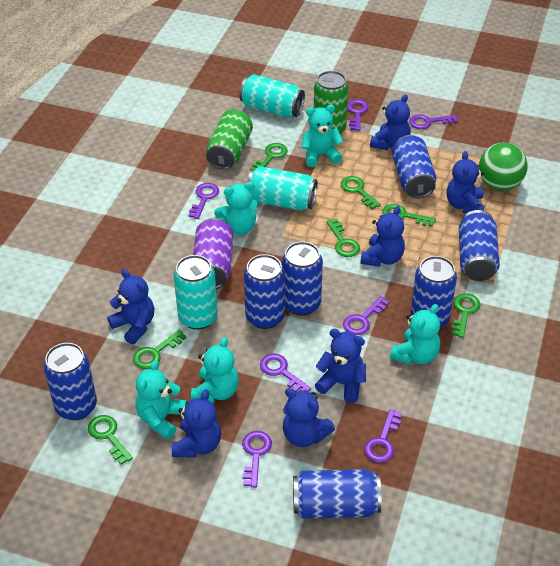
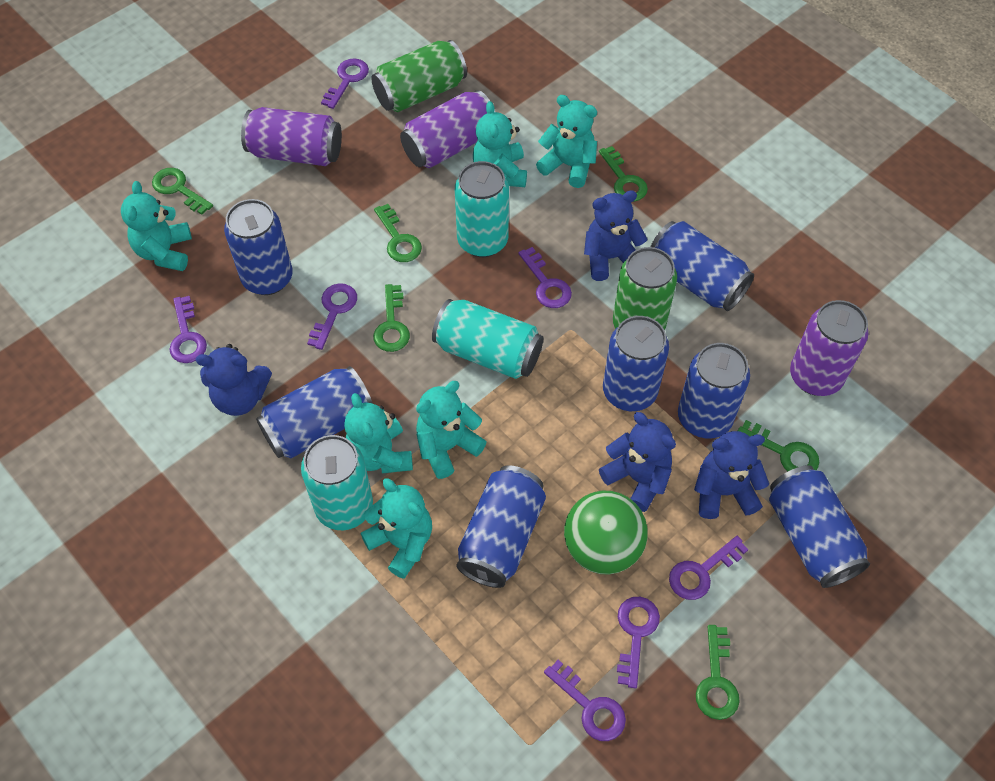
blue teddy bear: 7 -> 4
green key: 7 -> 6
purple can: 1 -> 3
turquoise teddy bear: 5 -> 6

